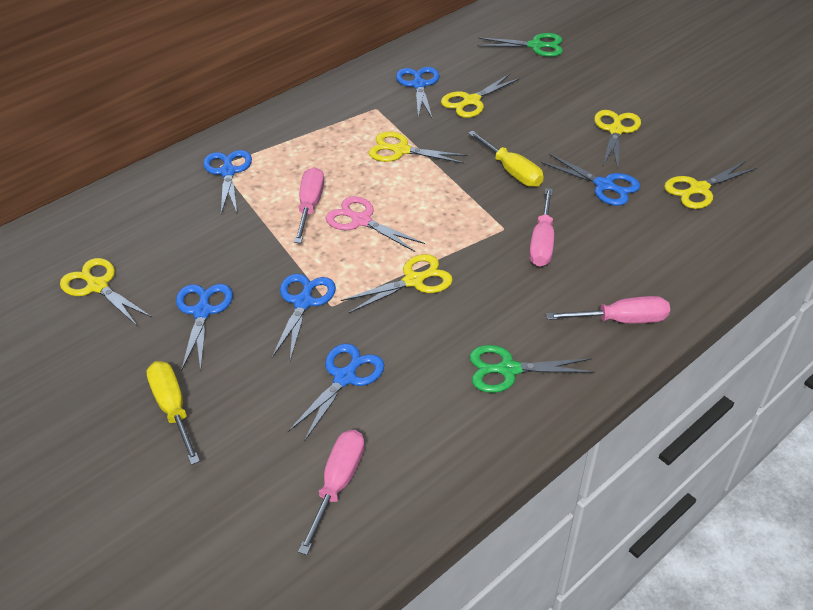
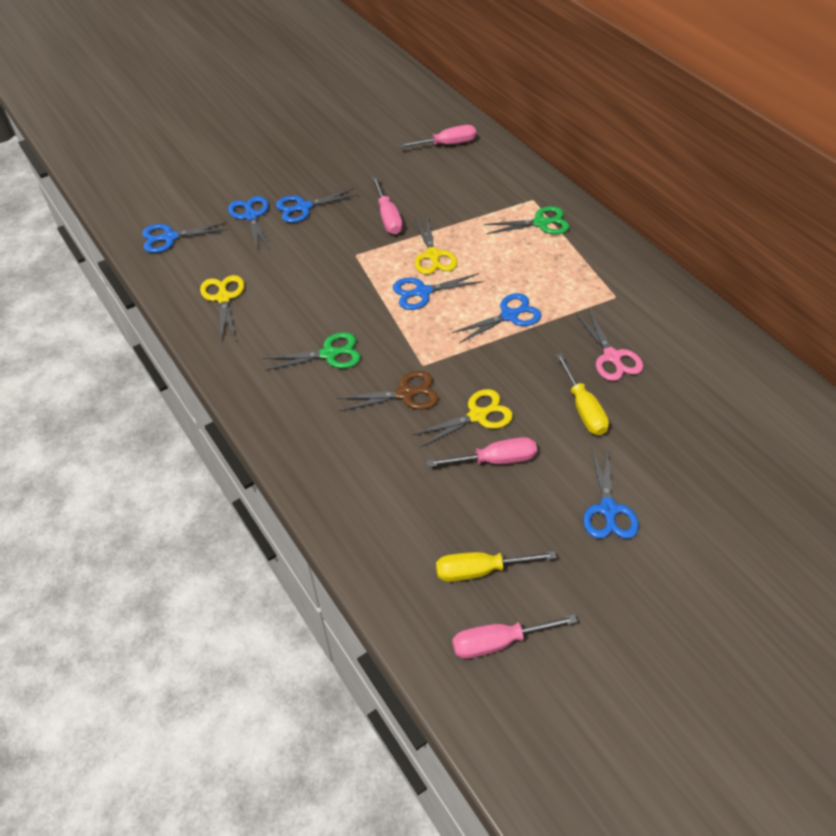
brown scissors: 0 -> 1
yellow scissors: 6 -> 3

